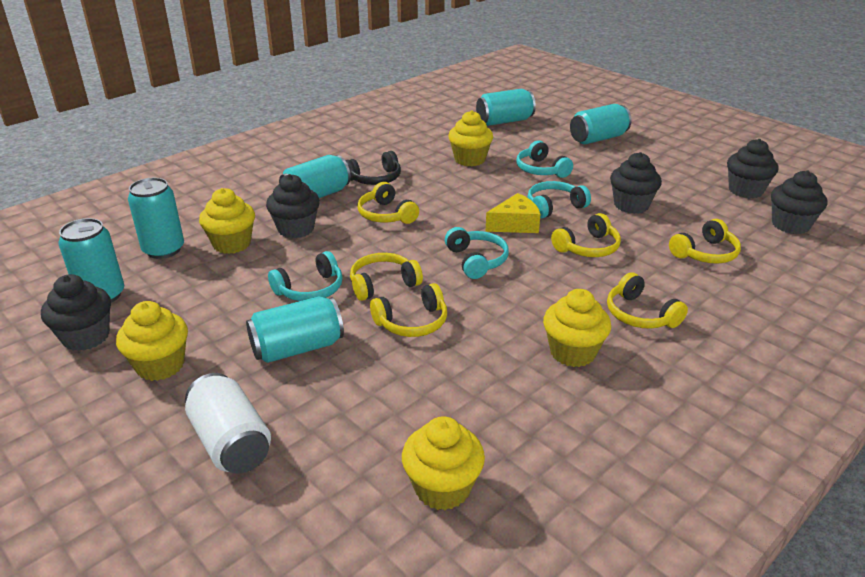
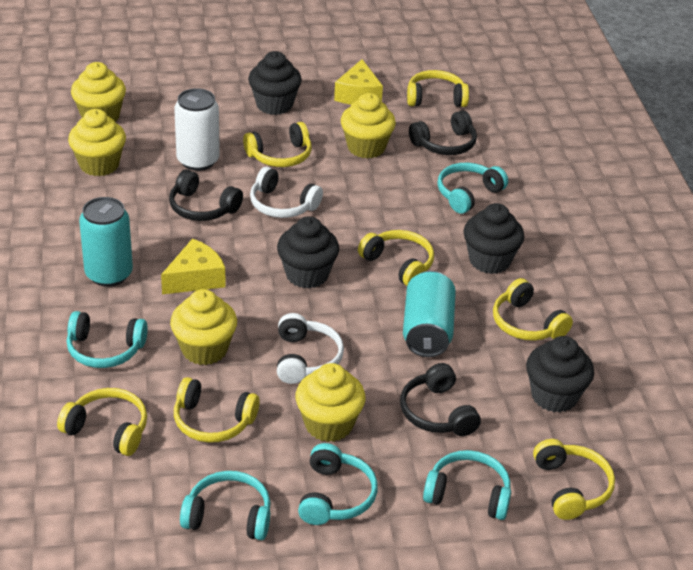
black cupcake: 5 -> 4
black headphones: 1 -> 3
turquoise can: 6 -> 2
turquoise headphones: 4 -> 5
white headphones: 0 -> 2
yellow cheese: 1 -> 2
yellow headphones: 6 -> 7

